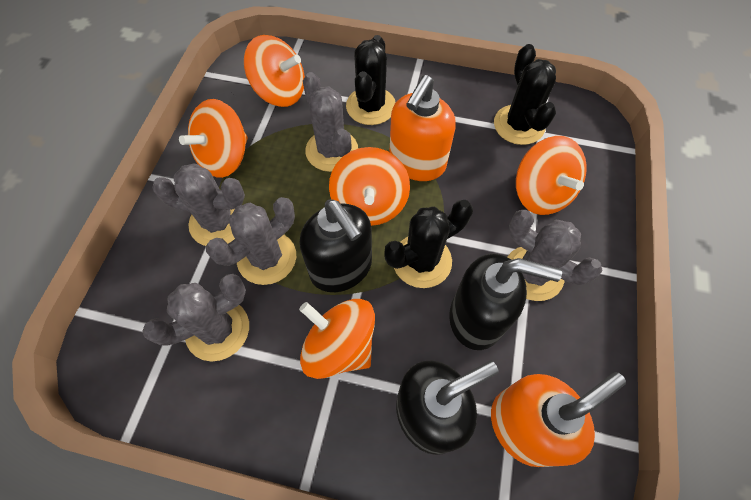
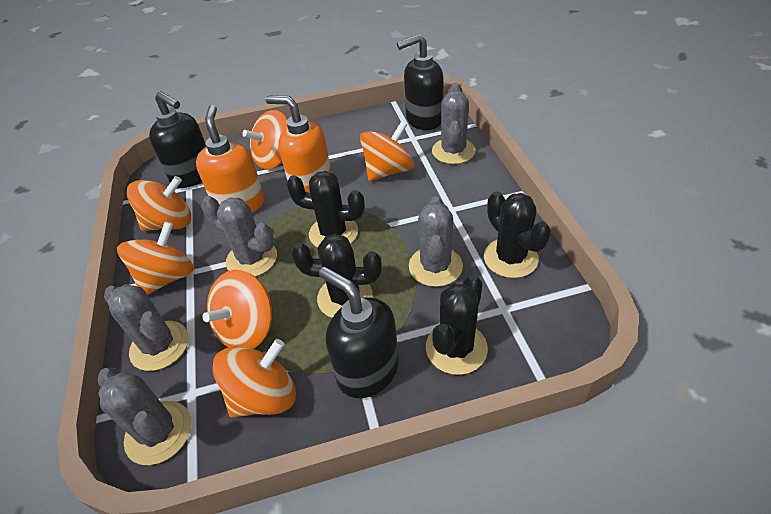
black cactus: 3 -> 4
orange spinning top: 5 -> 6

